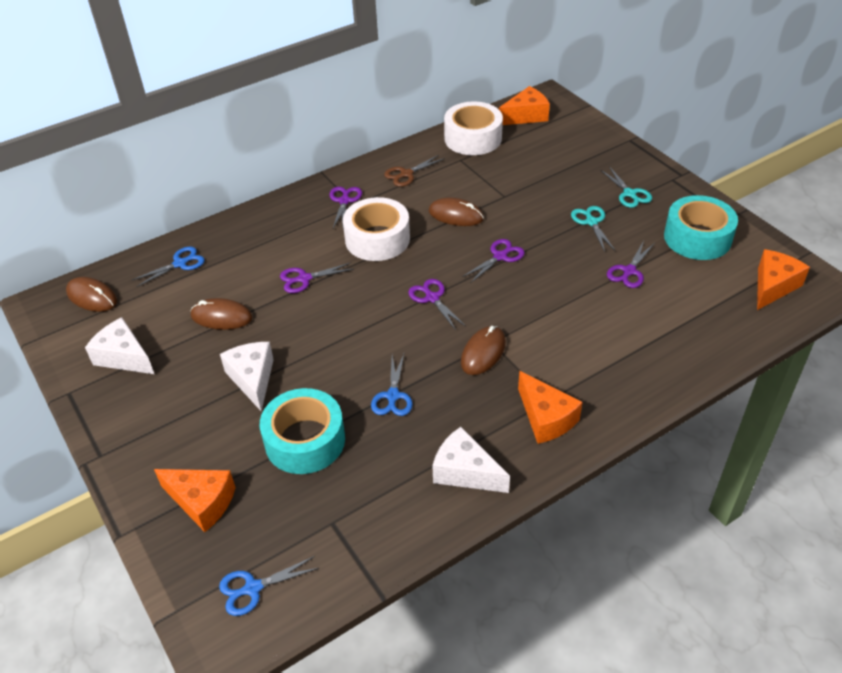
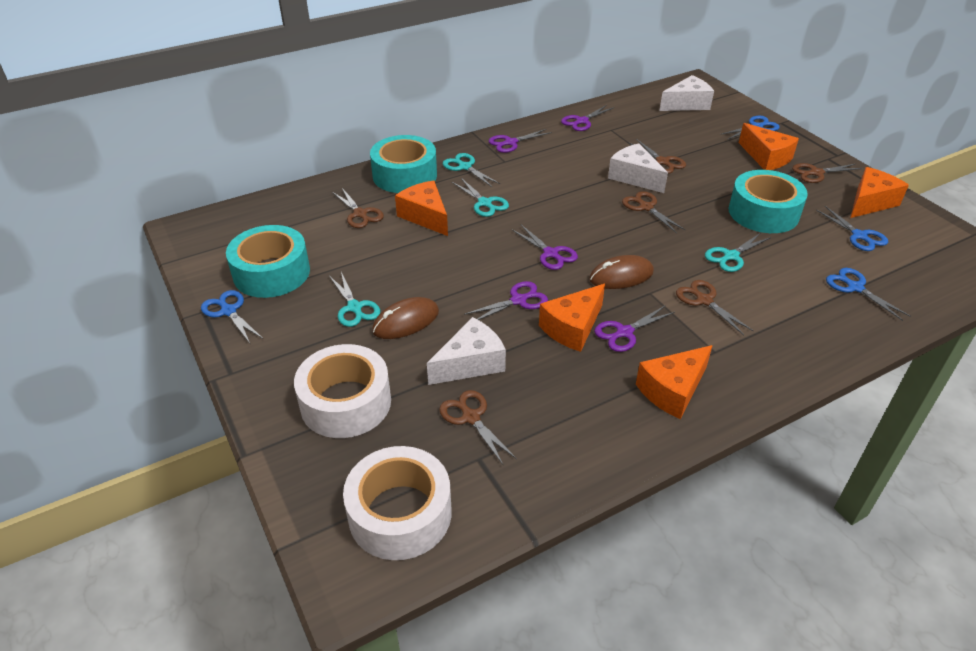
blue scissors: 3 -> 4
brown mouse: 4 -> 2
brown scissors: 1 -> 6
orange cheese: 4 -> 5
turquoise scissors: 2 -> 4
turquoise tape: 2 -> 3

